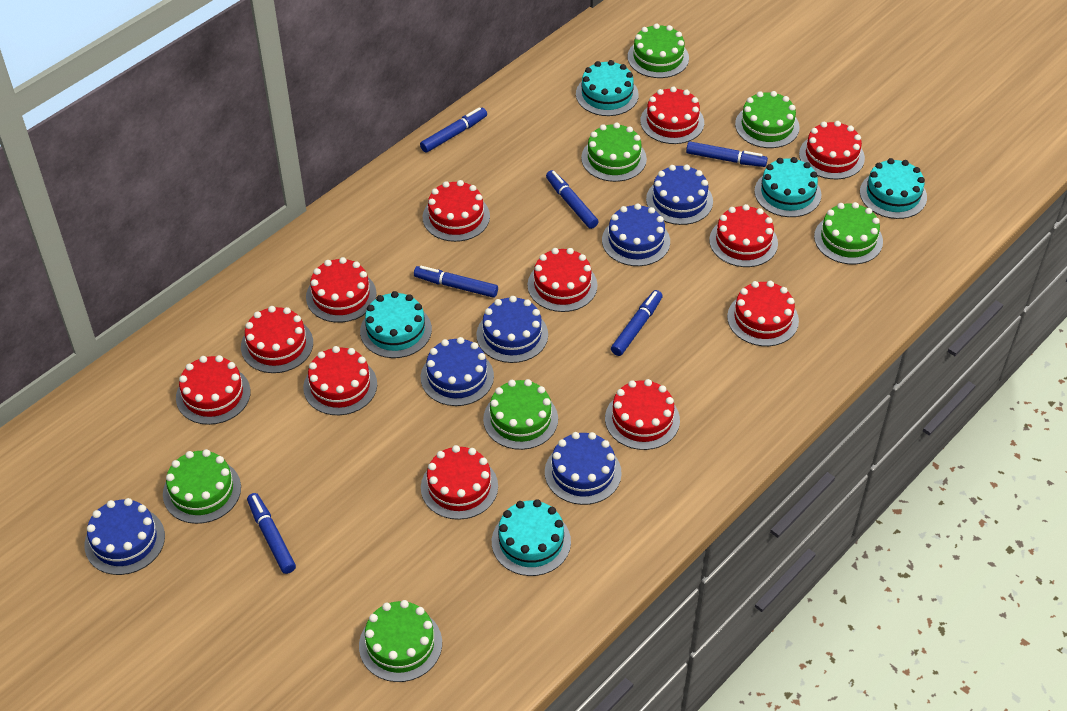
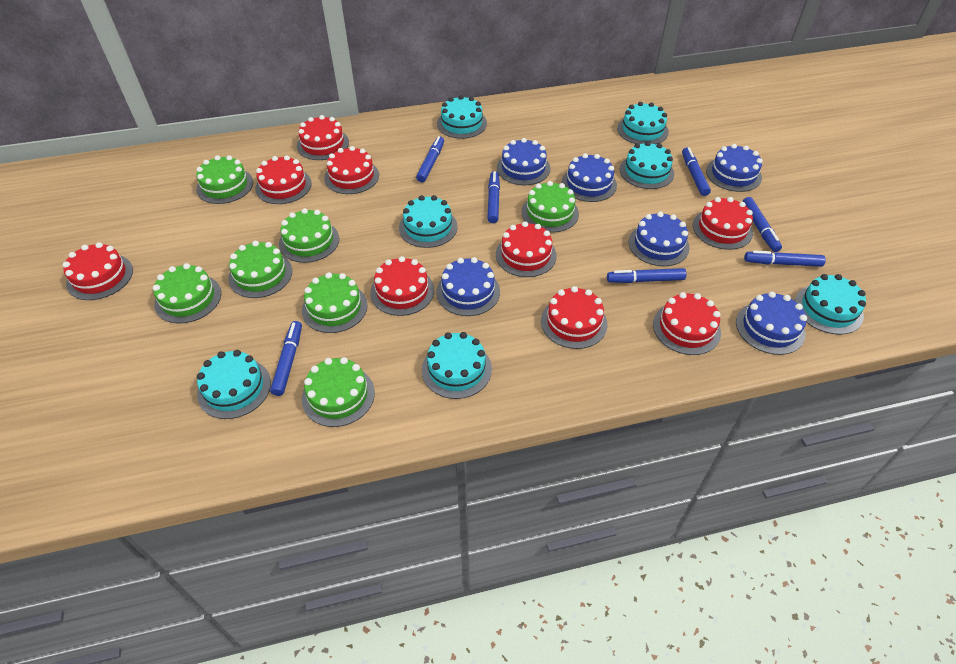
blue marker: 6 -> 7
red cake: 12 -> 9
turquoise cake: 5 -> 7

